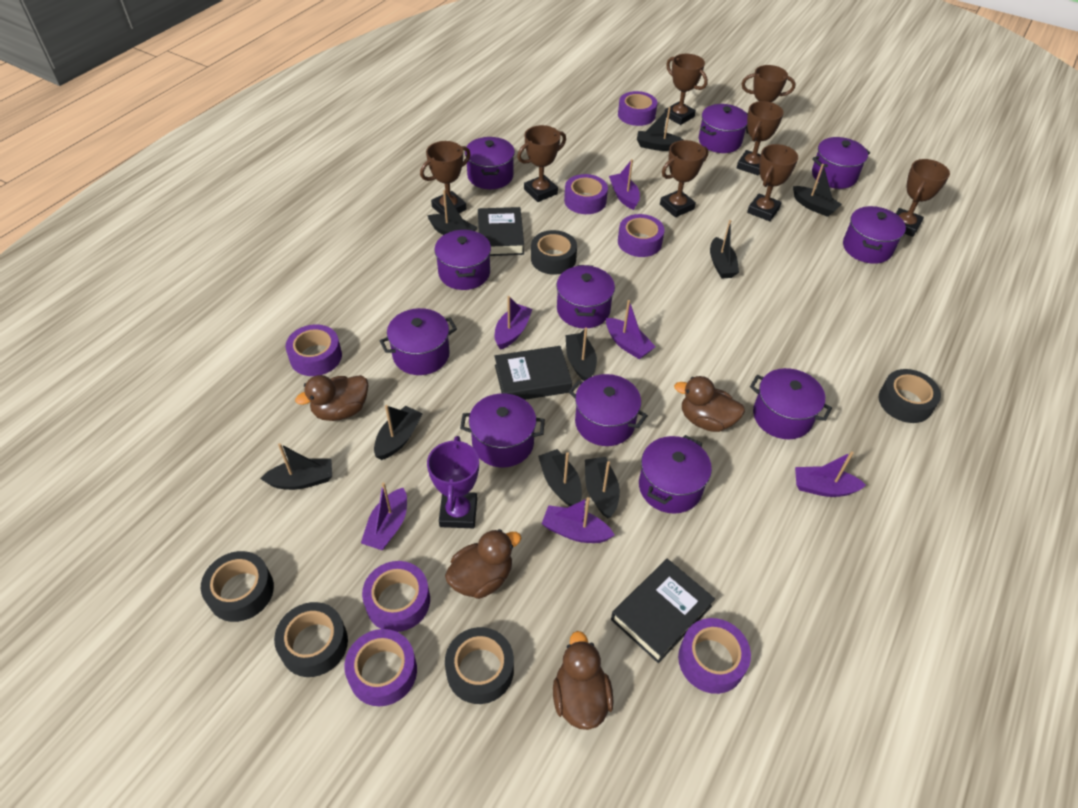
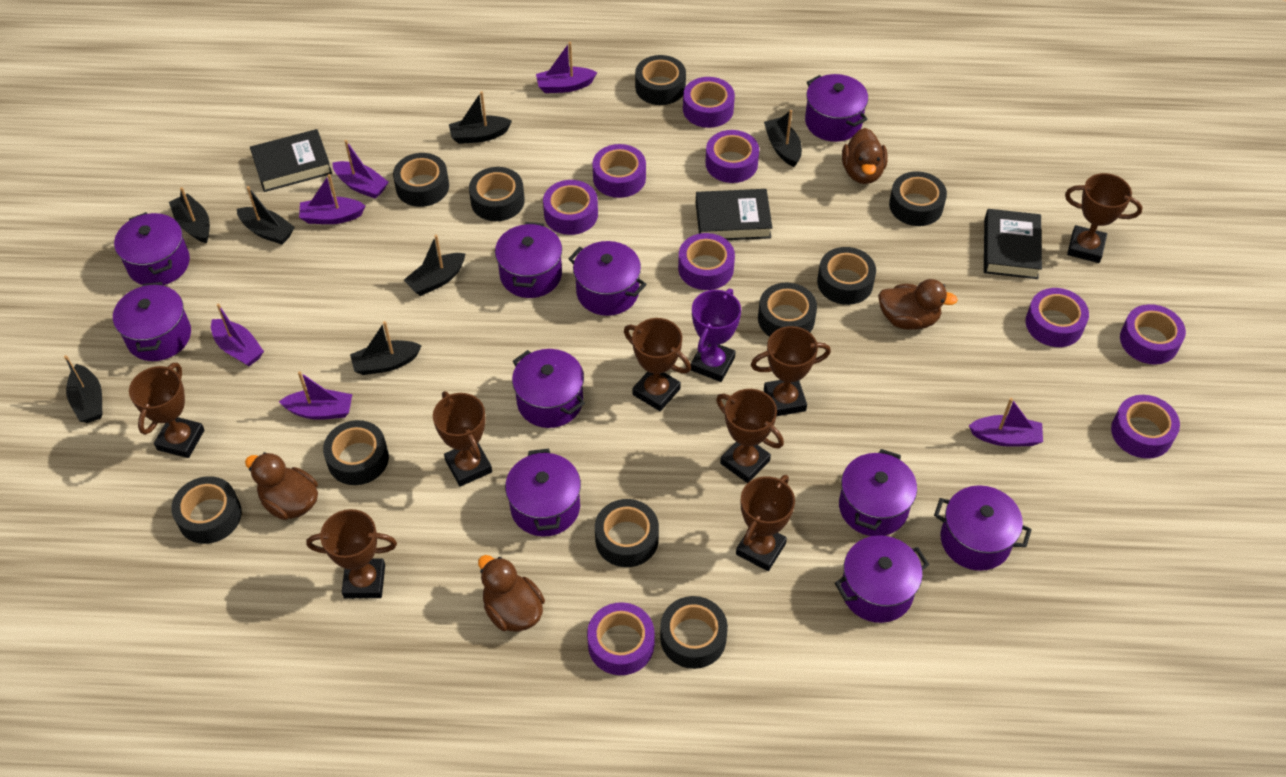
black boat: 9 -> 7
black tape: 5 -> 10
purple pot: 11 -> 10
purple tape: 7 -> 9

